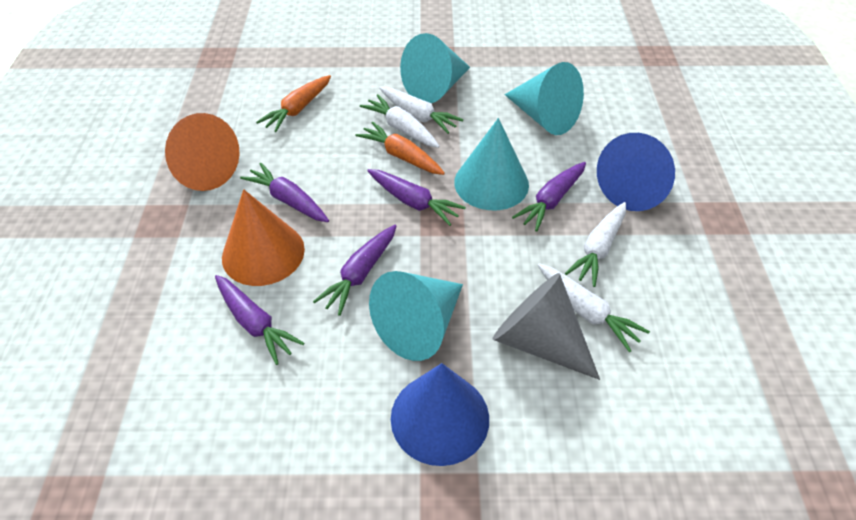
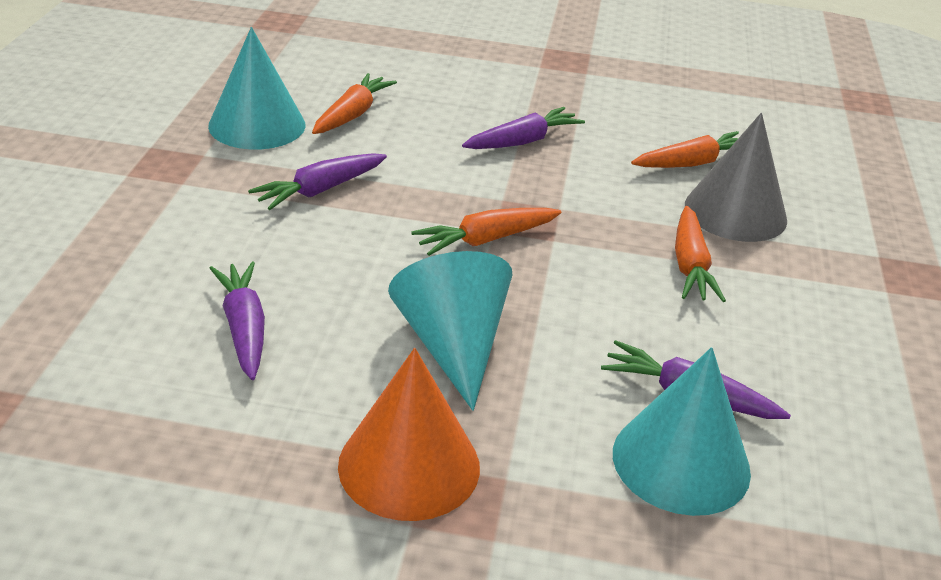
blue cone: 2 -> 0
orange carrot: 2 -> 4
orange cone: 2 -> 1
purple carrot: 5 -> 4
turquoise cone: 4 -> 3
white carrot: 4 -> 0

